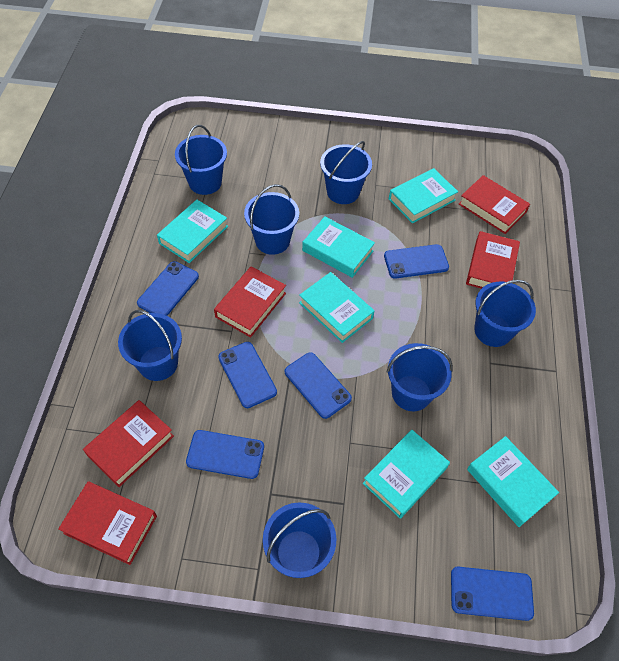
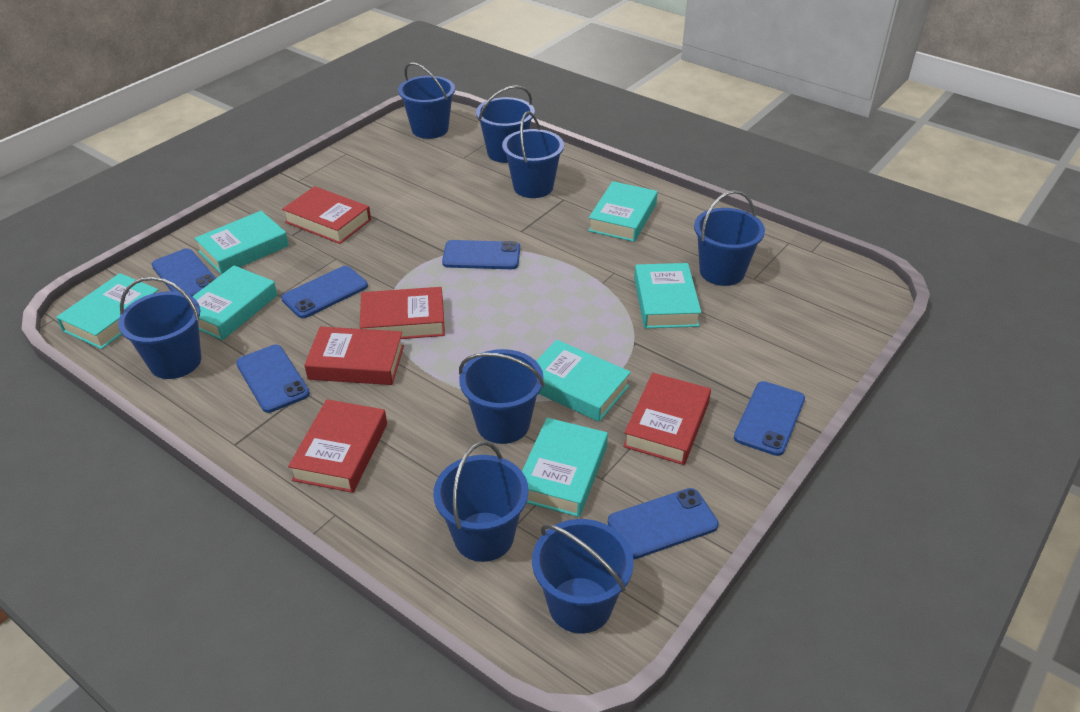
blue bucket: 7 -> 8
turquoise book: 6 -> 7

